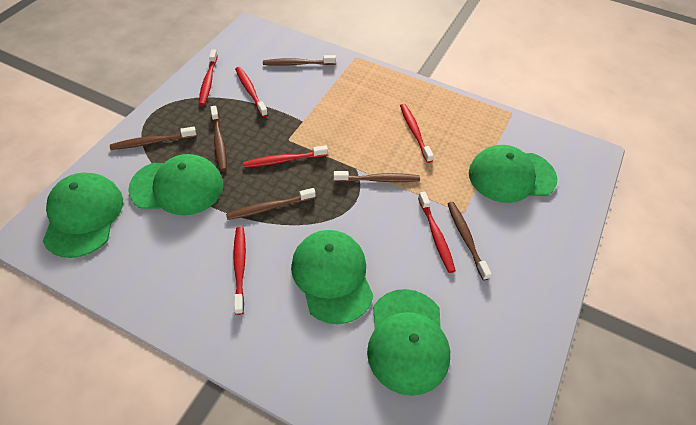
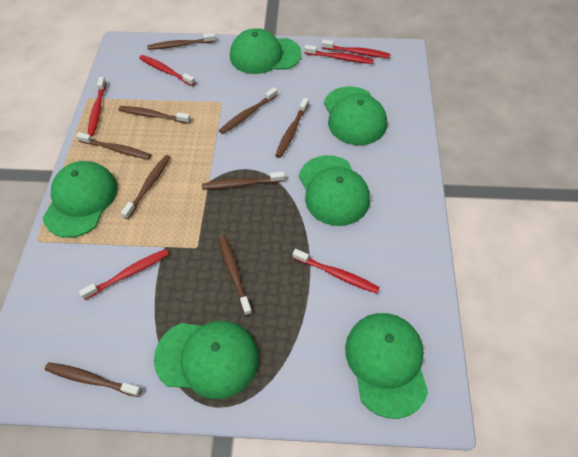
brown toothbrush: 6 -> 9
green cap: 5 -> 6

